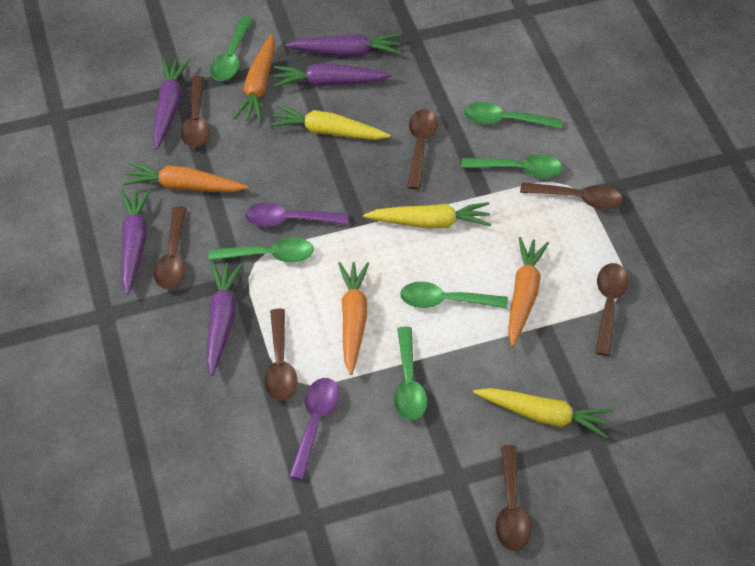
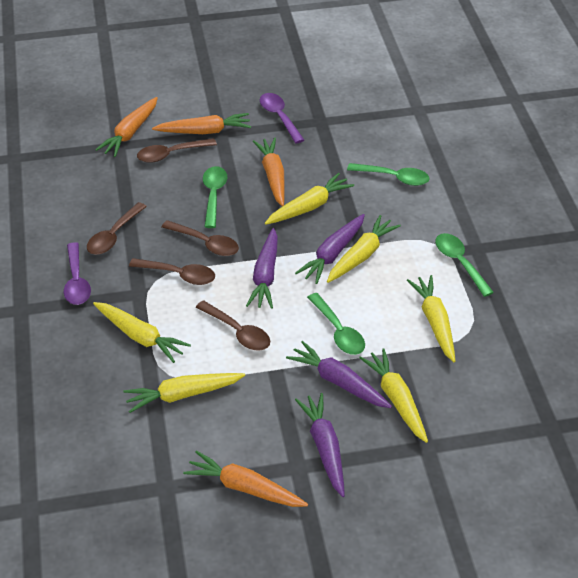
brown spoon: 7 -> 5
green spoon: 6 -> 4
purple carrot: 5 -> 4
yellow carrot: 3 -> 6

